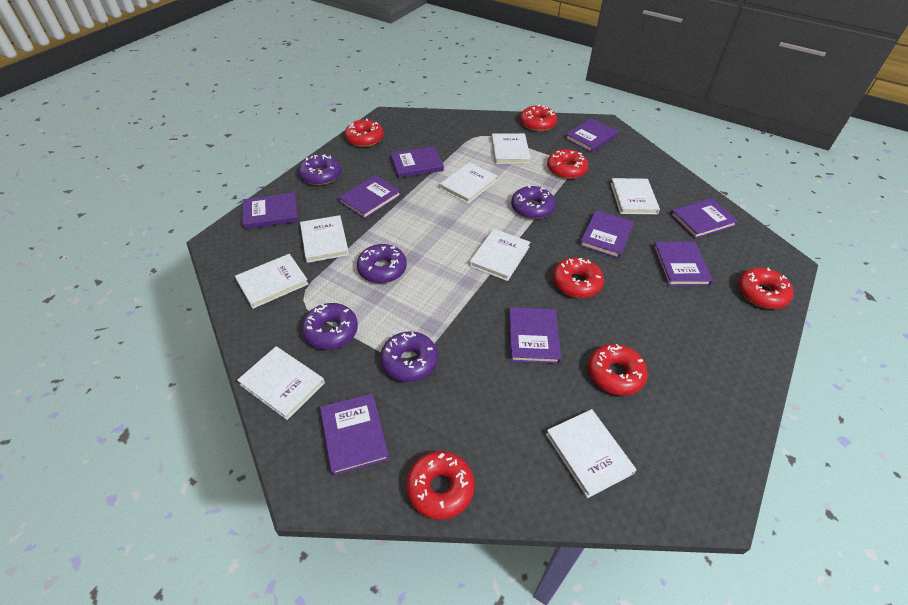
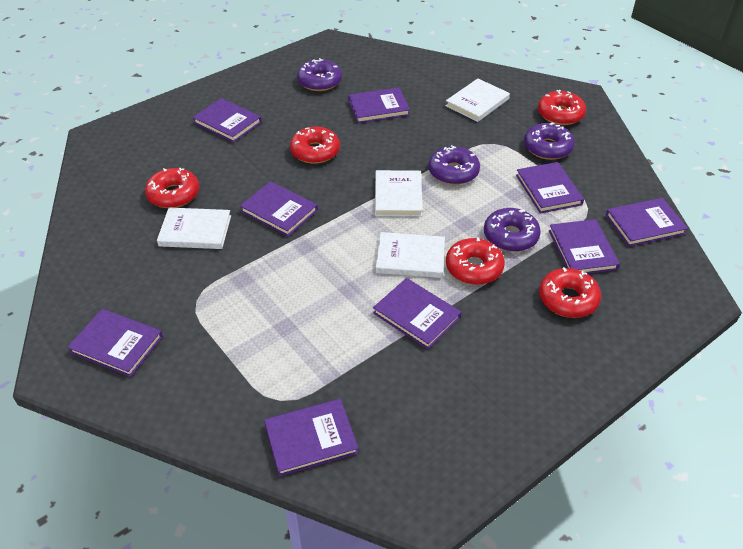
purple donut: 5 -> 4
red donut: 7 -> 5
white book: 8 -> 4

